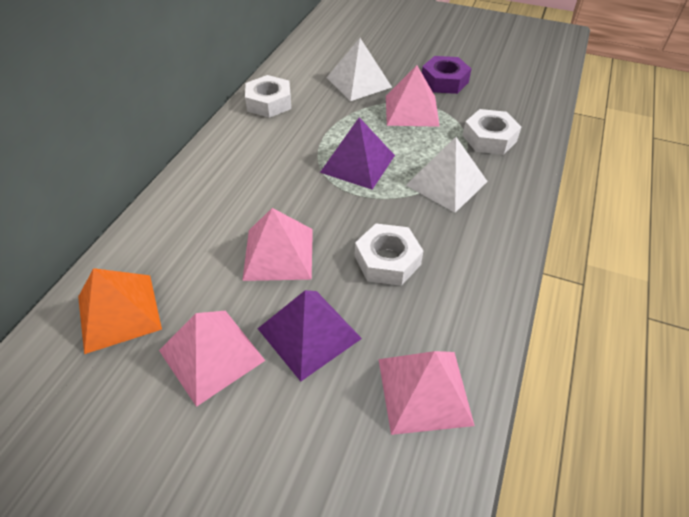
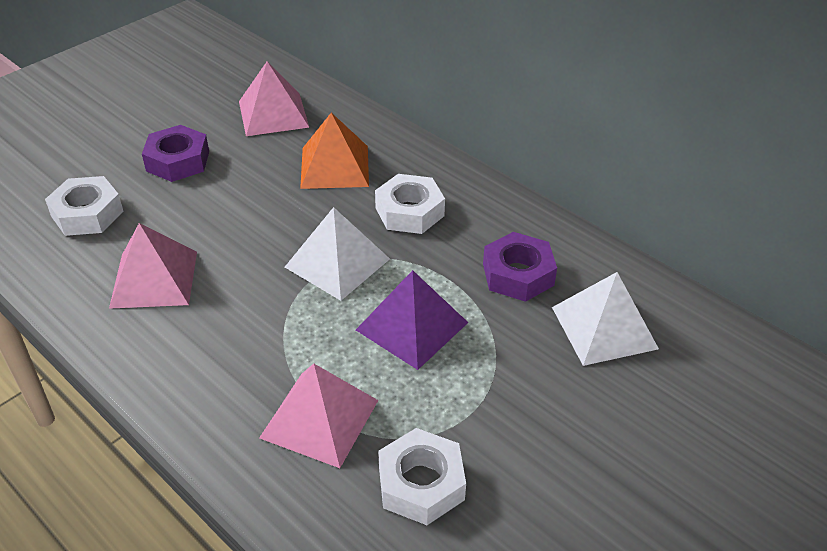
pink pyramid: 4 -> 3
purple nut: 1 -> 2
purple pyramid: 2 -> 1

